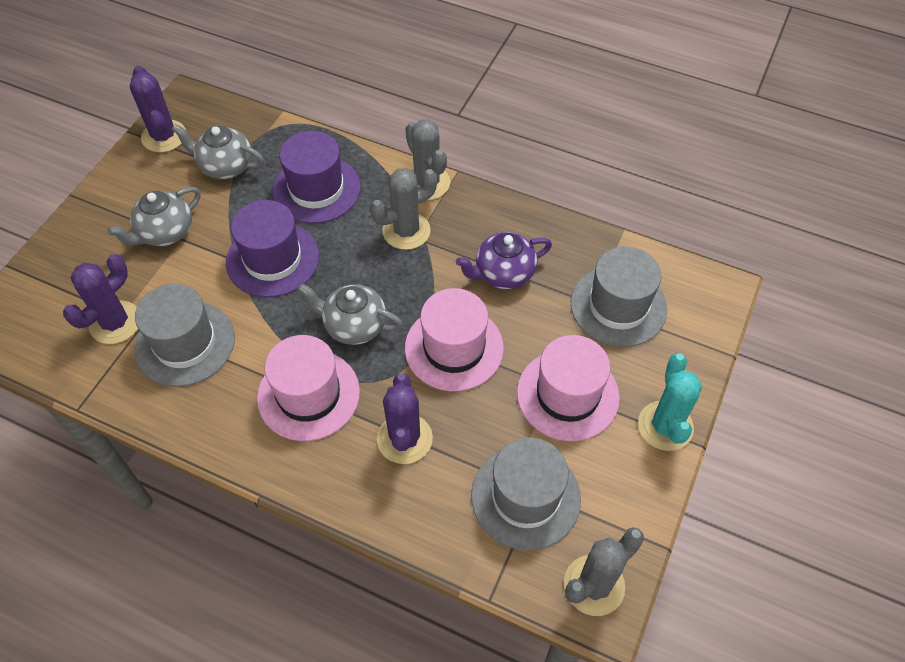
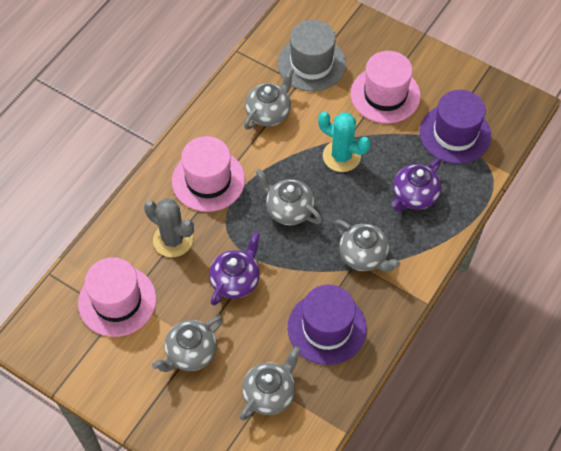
grey cactus: 3 -> 1
grey hat: 3 -> 1
grey teapot: 3 -> 5
purple cactus: 3 -> 0
purple teapot: 1 -> 2

